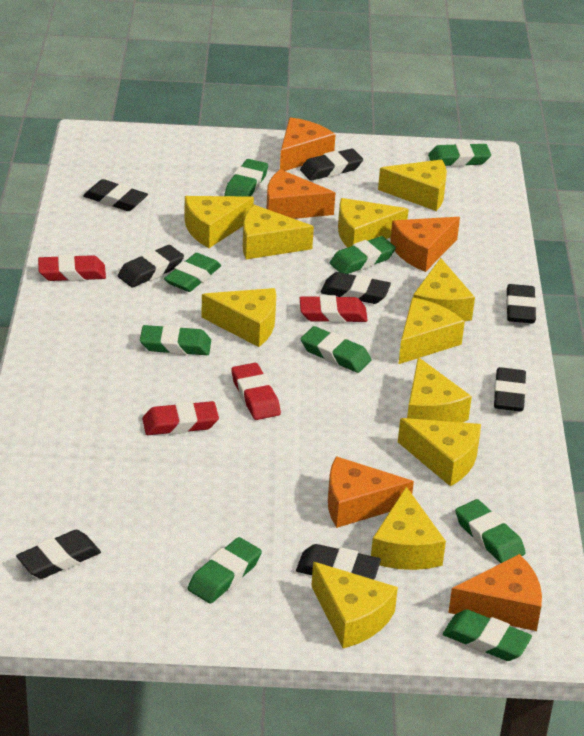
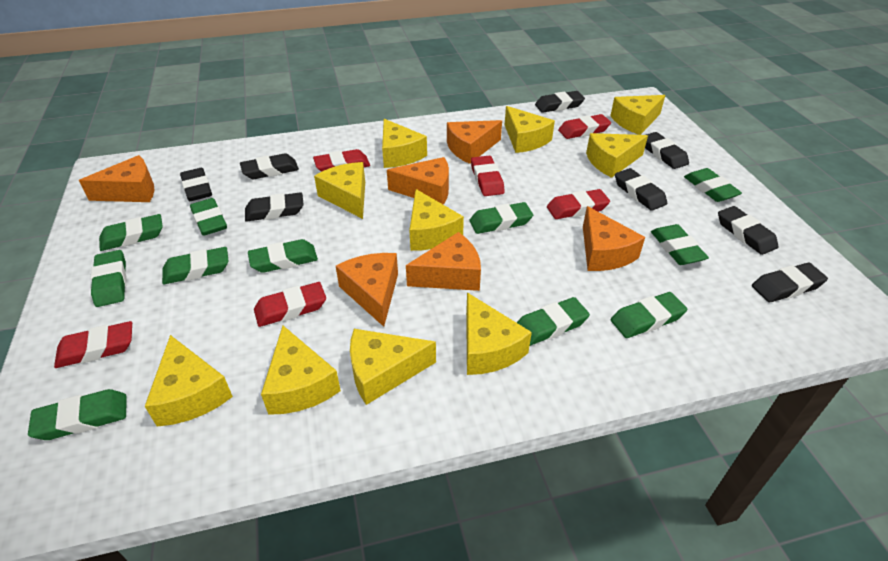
green eraser: 9 -> 11
orange cheese: 5 -> 6
red eraser: 4 -> 6
yellow cheese: 11 -> 10

